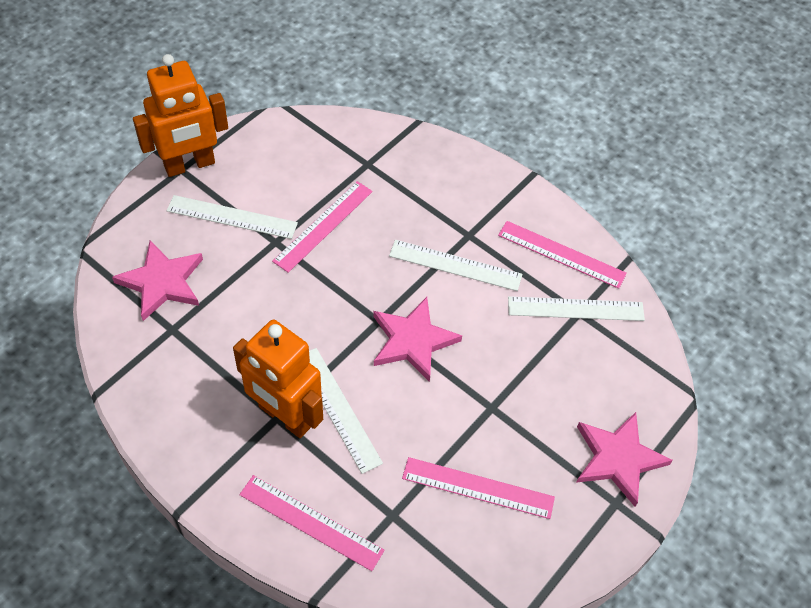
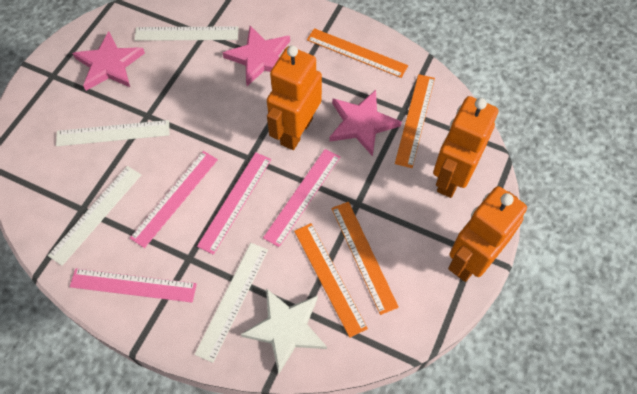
orange robot: 2 -> 3
orange ruler: 0 -> 4
white star: 0 -> 1

